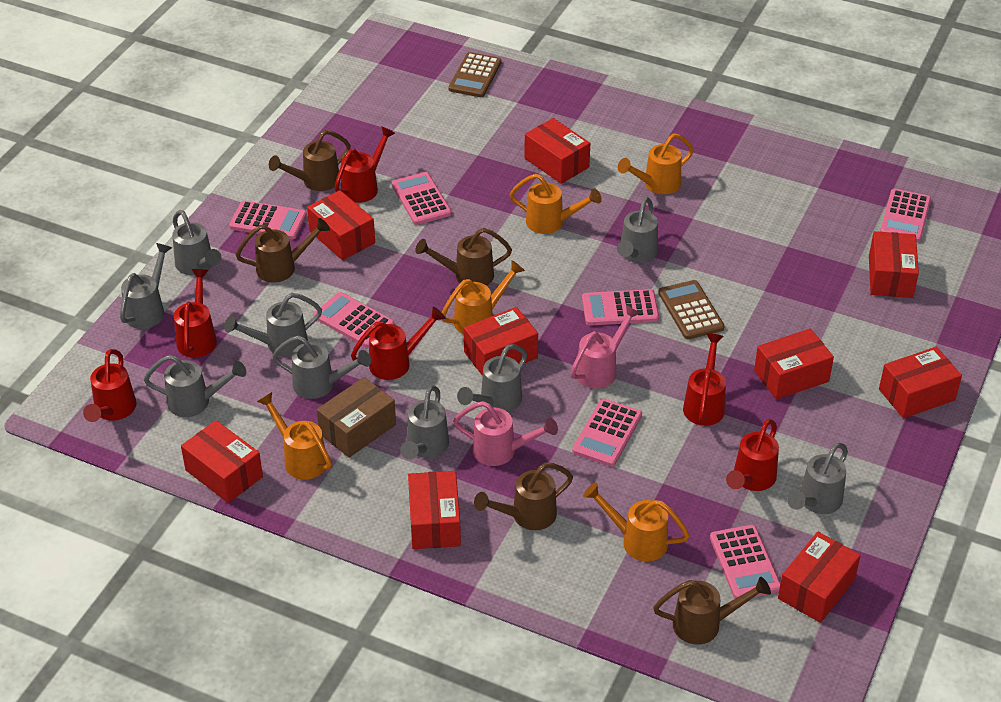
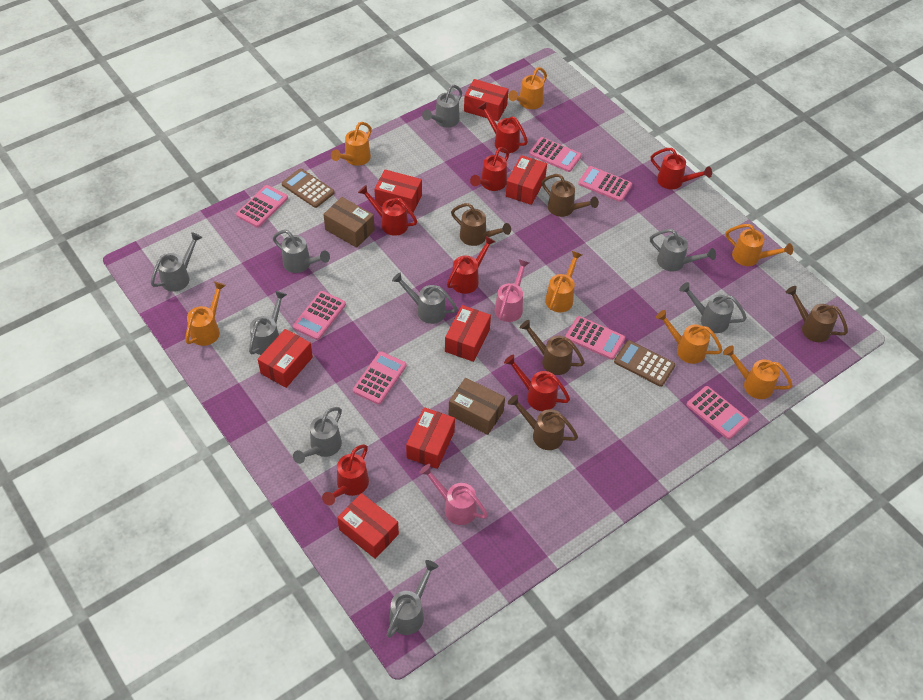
brown box: 1 -> 2
orange watering can: 5 -> 7
red box: 9 -> 7
red watering can: 6 -> 7

